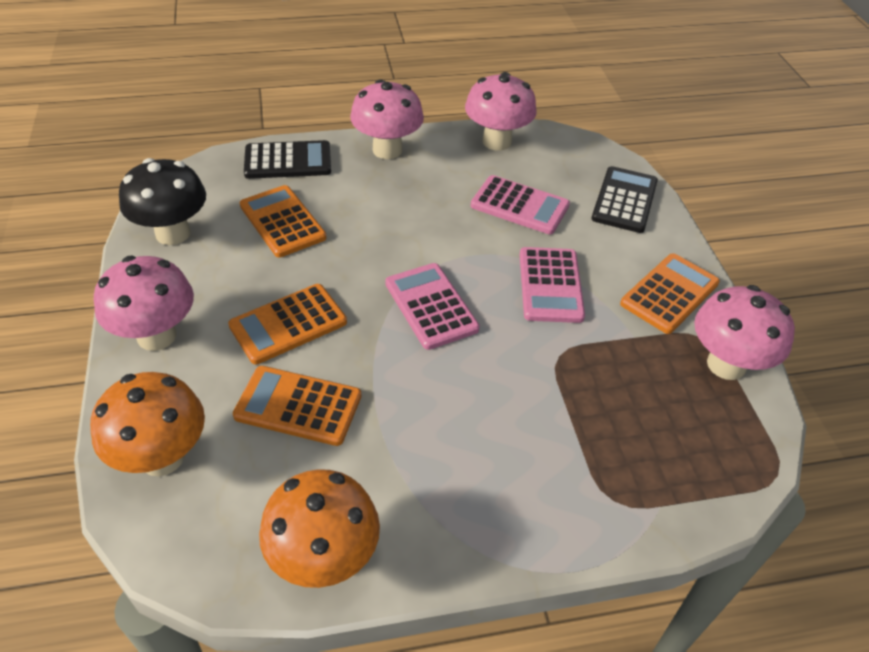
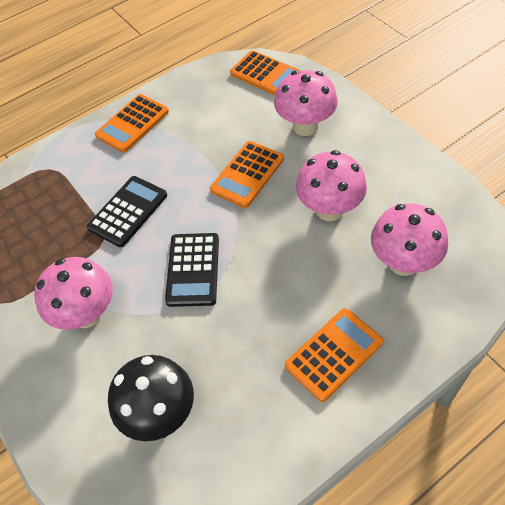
orange mushroom: 2 -> 0
pink calculator: 3 -> 0

